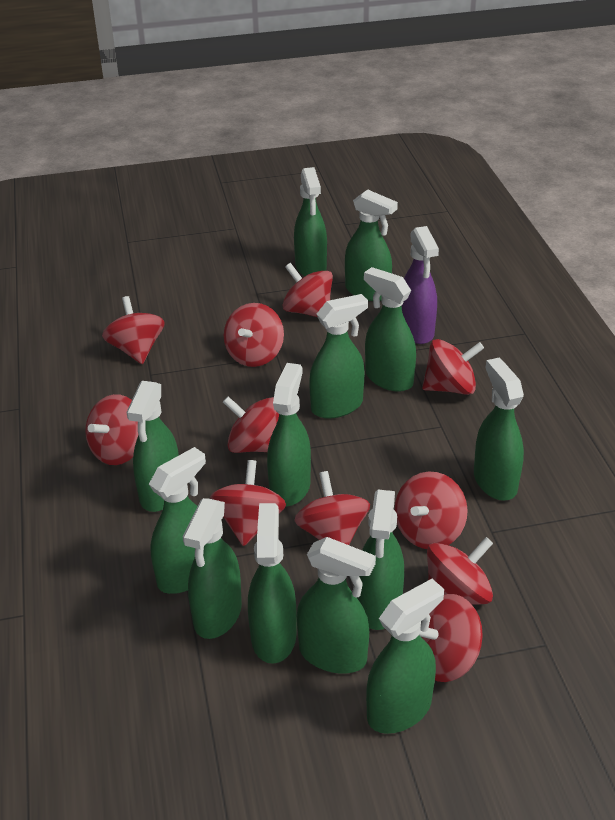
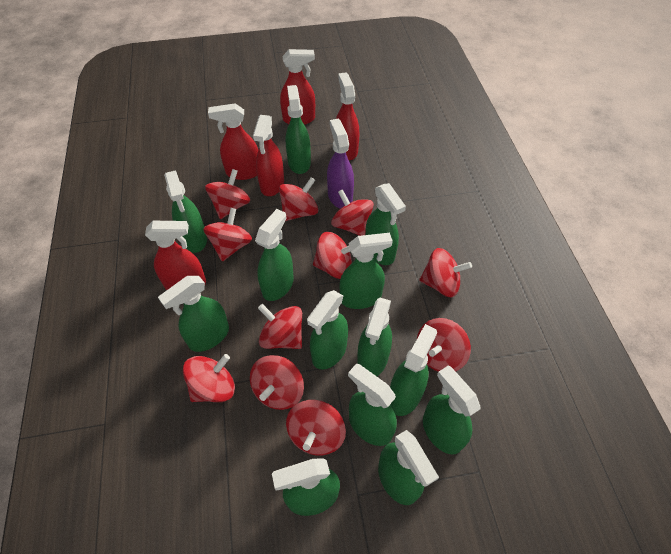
red spray bottle: 0 -> 5

